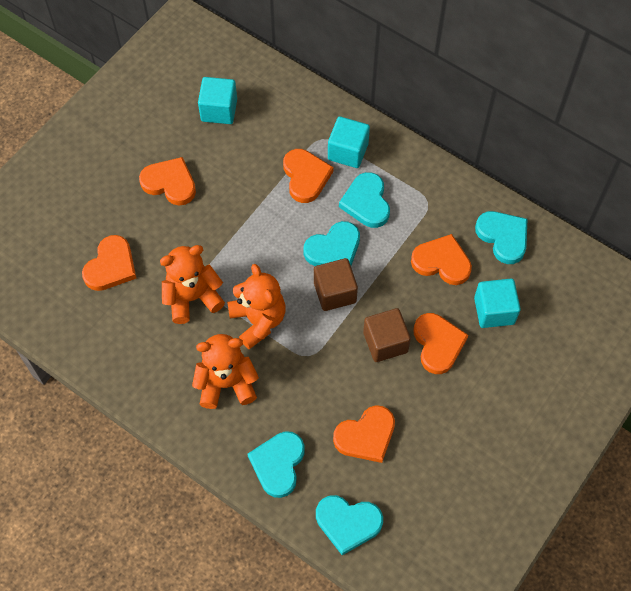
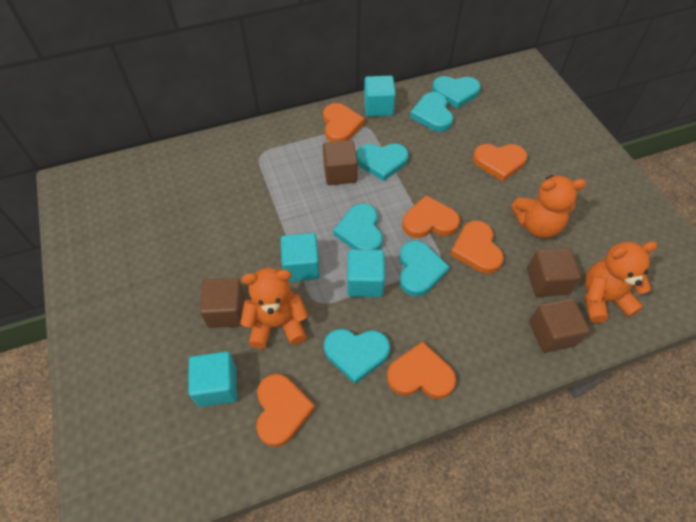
brown cube: 2 -> 4
turquoise cube: 3 -> 4
turquoise heart: 5 -> 6

